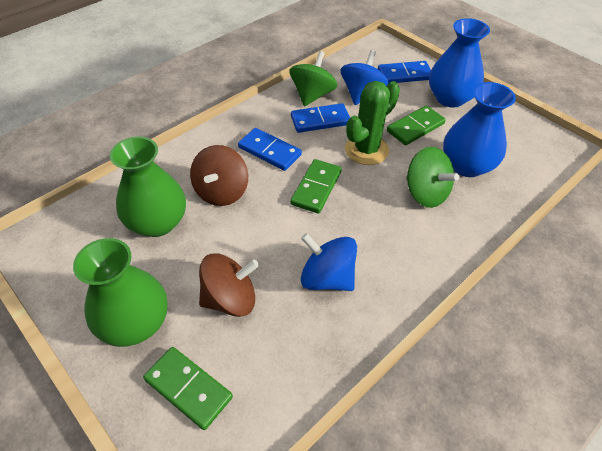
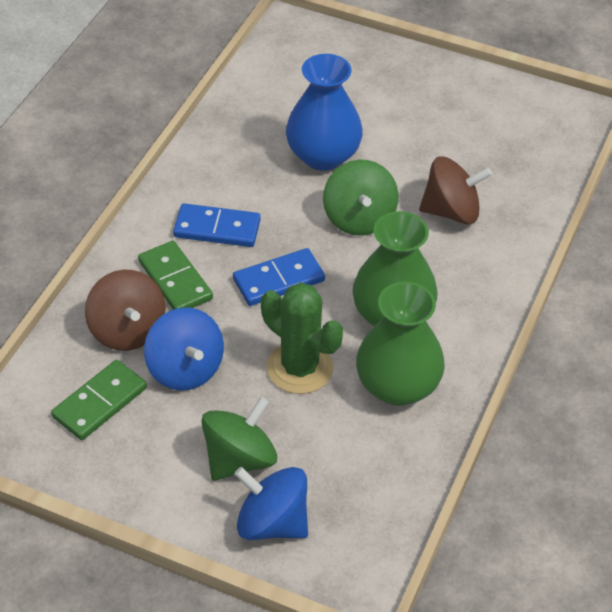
blue domino: 3 -> 2
blue vase: 2 -> 1
green domino: 3 -> 2

